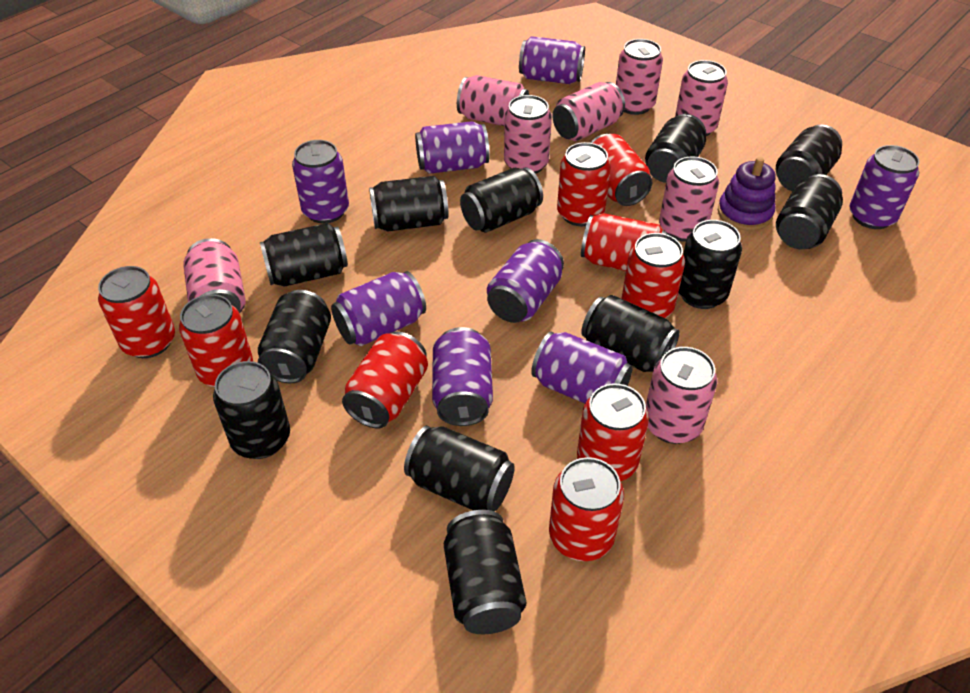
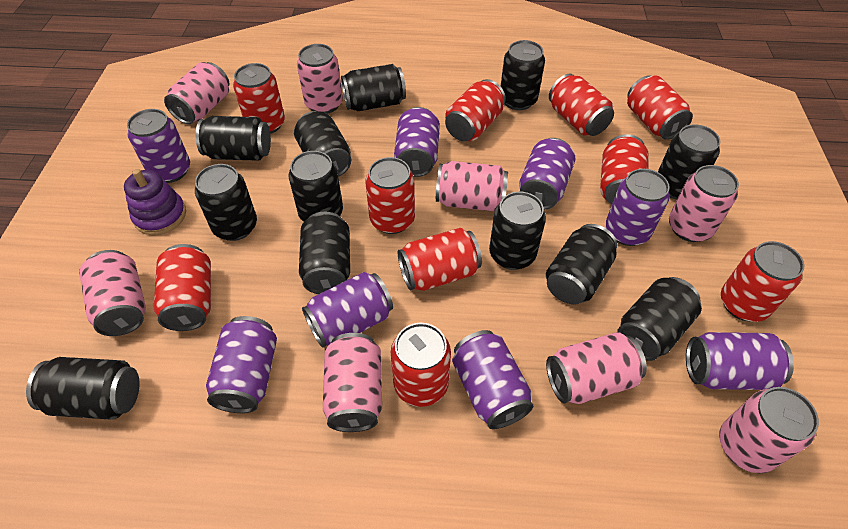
red can: 9 -> 10

